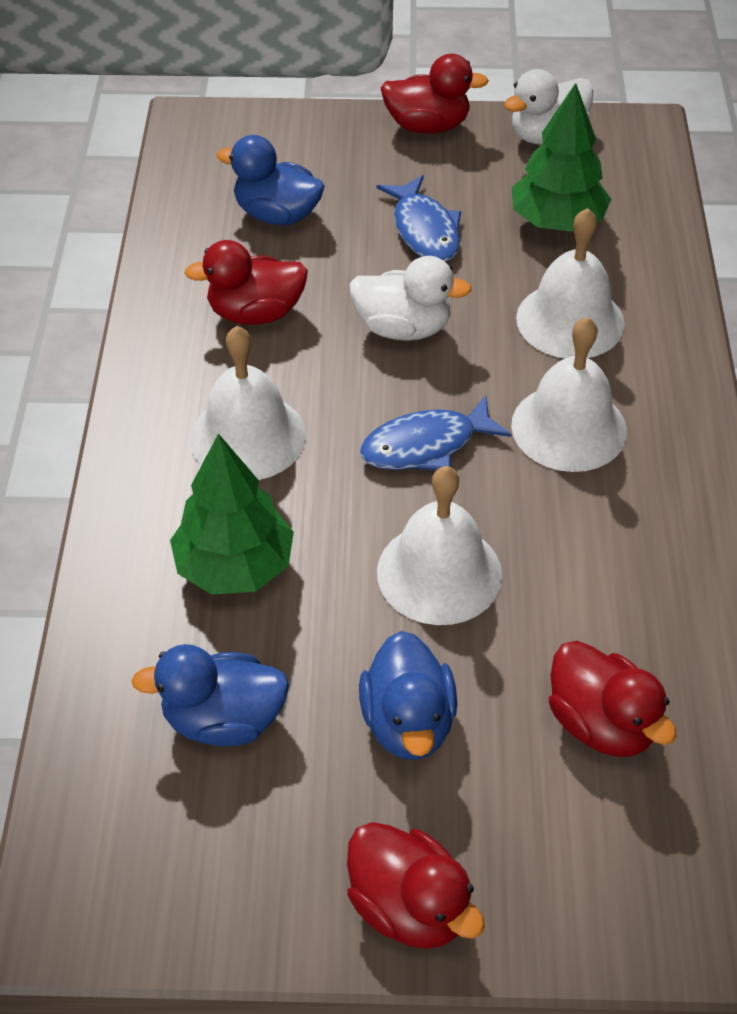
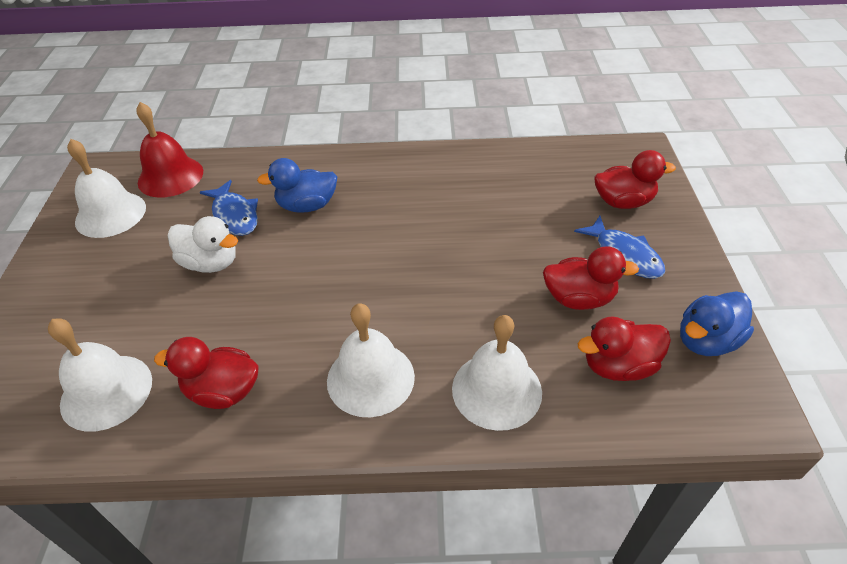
blue duck: 3 -> 2
green tree: 2 -> 0
red bell: 0 -> 1
white duck: 2 -> 1

